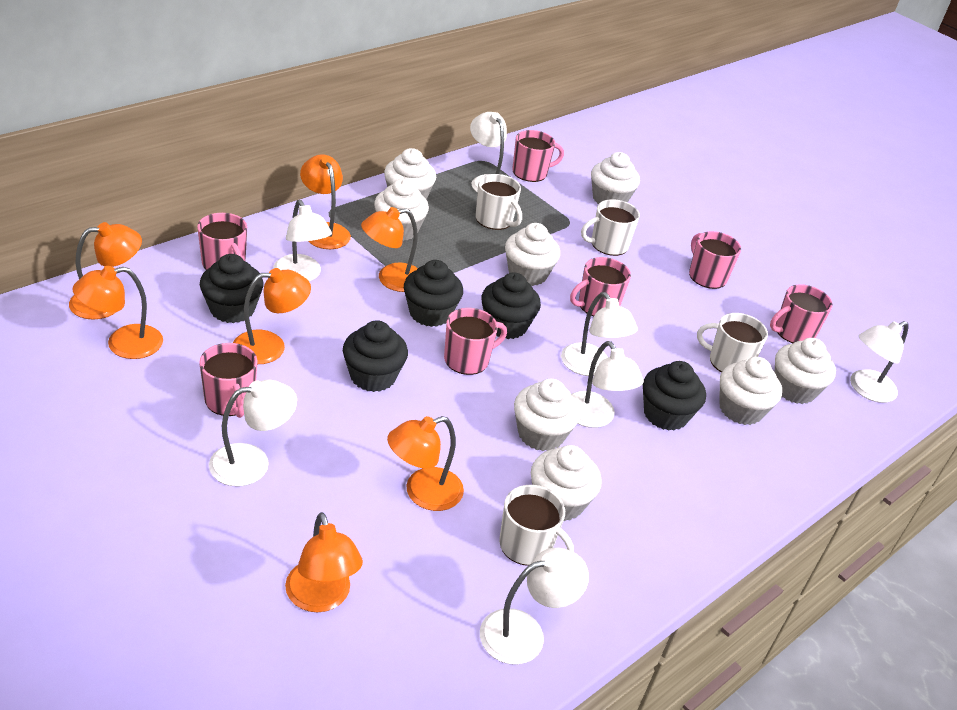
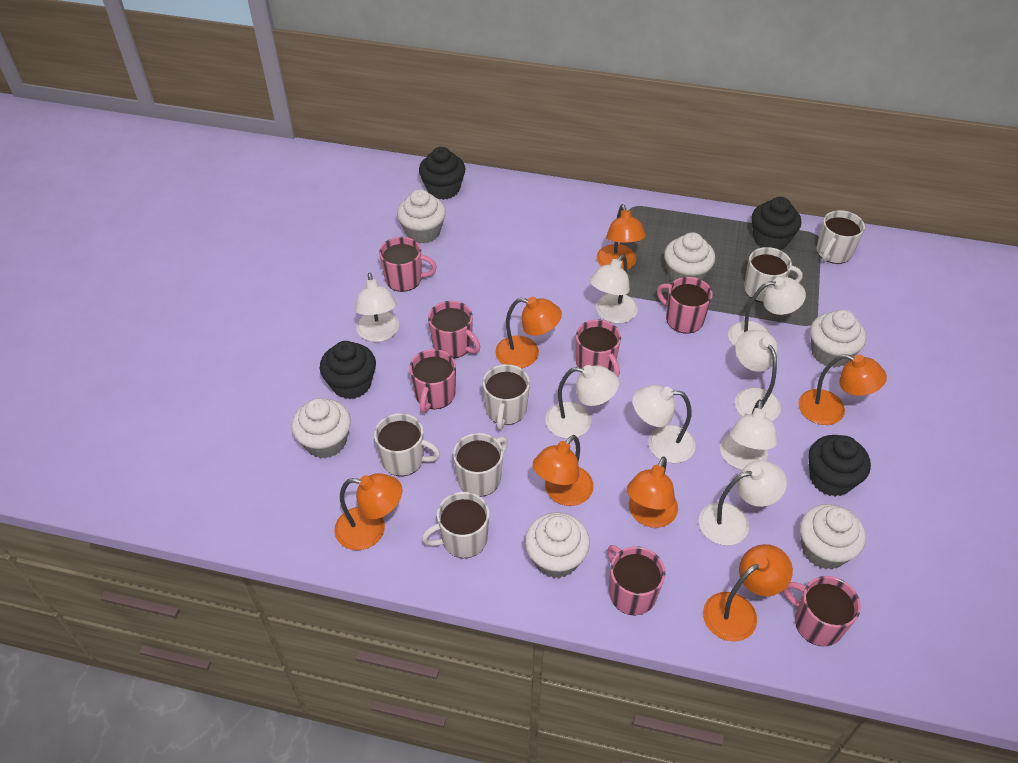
black cupcake: 5 -> 4
white cupcake: 8 -> 6
white lamp: 7 -> 8
white mug: 4 -> 6

